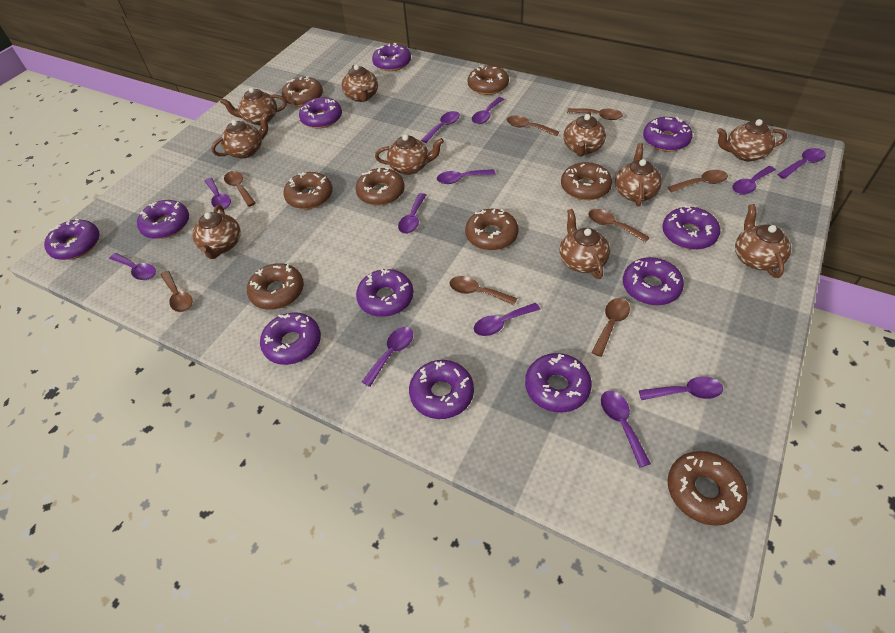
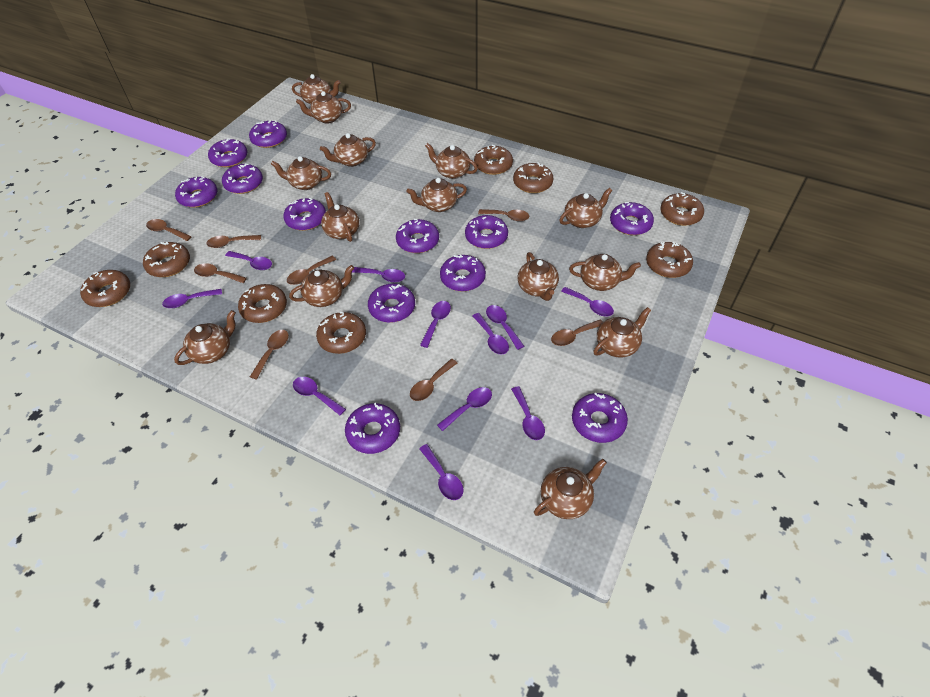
brown teapot: 10 -> 14
purple donut: 11 -> 12
purple spoon: 12 -> 11

